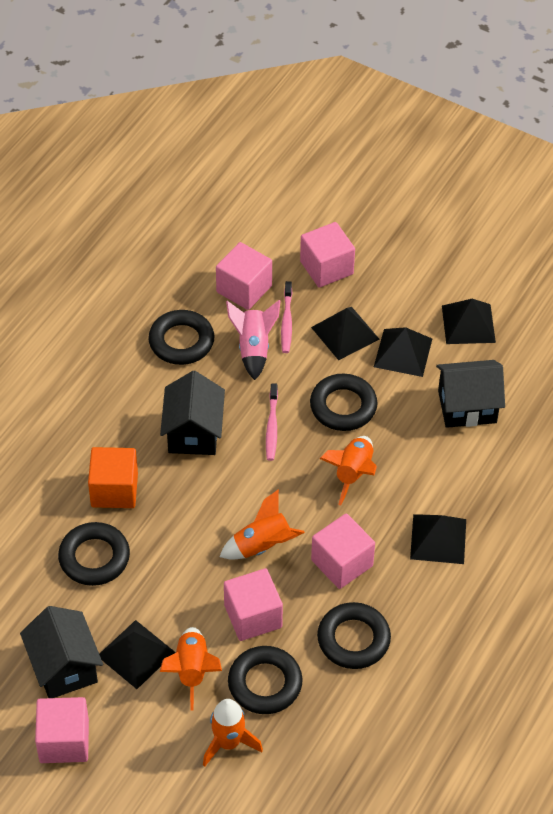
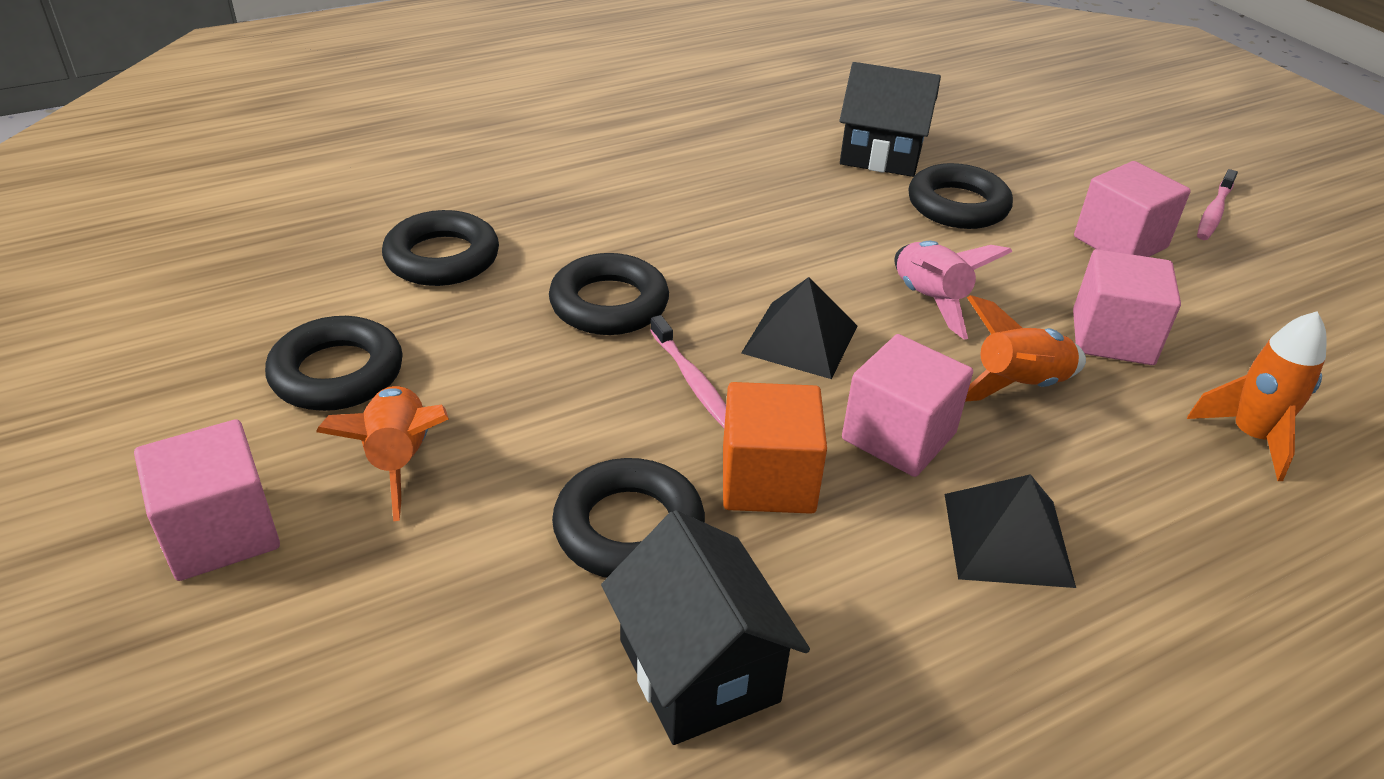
black house: 3 -> 2
black pyramid: 5 -> 2
orange rocket: 4 -> 3
pink cube: 5 -> 4

